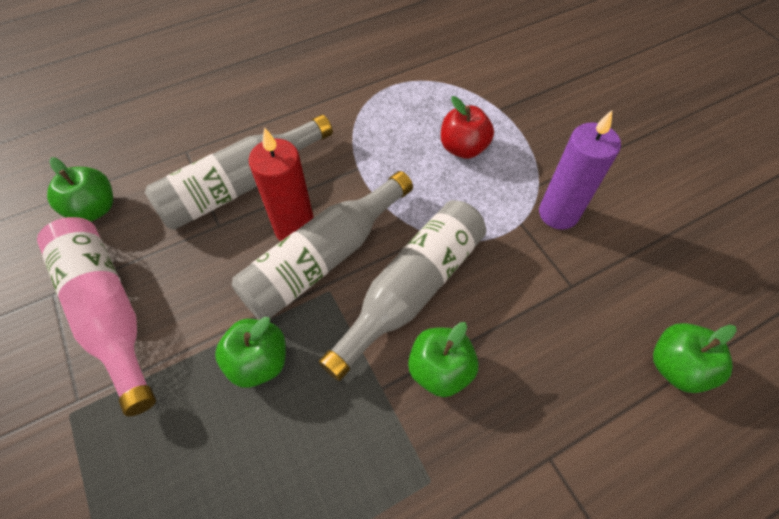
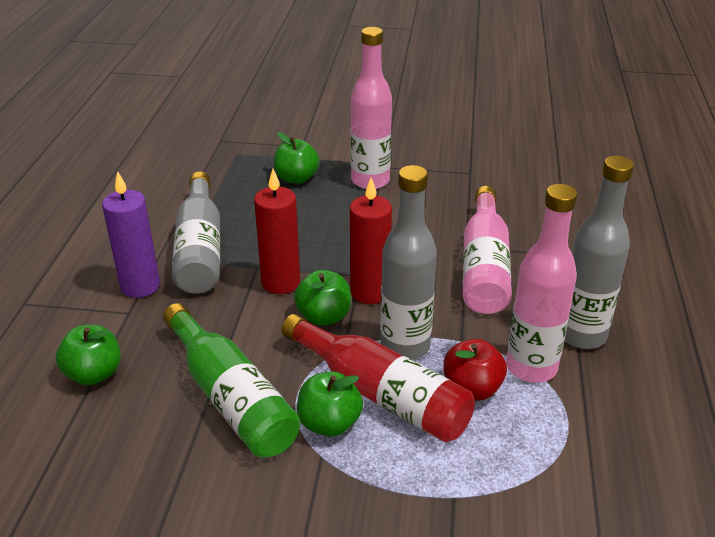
green bottle: 0 -> 1
pink bottle: 1 -> 3
red bottle: 0 -> 1
red candle: 1 -> 2

